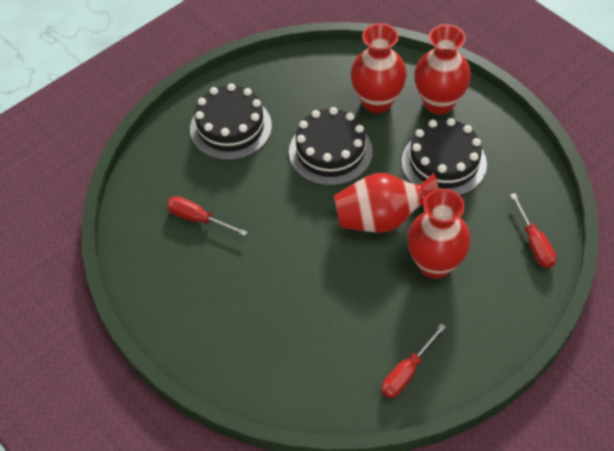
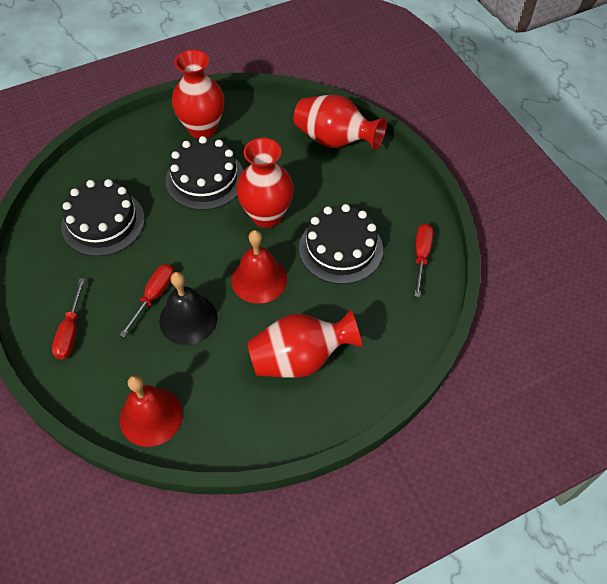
black bell: 0 -> 1
red bell: 0 -> 2

